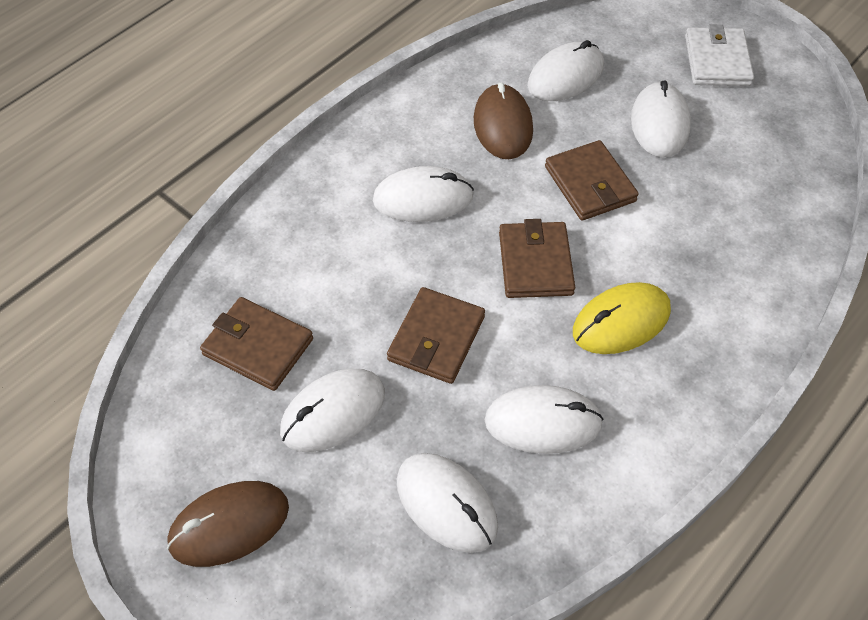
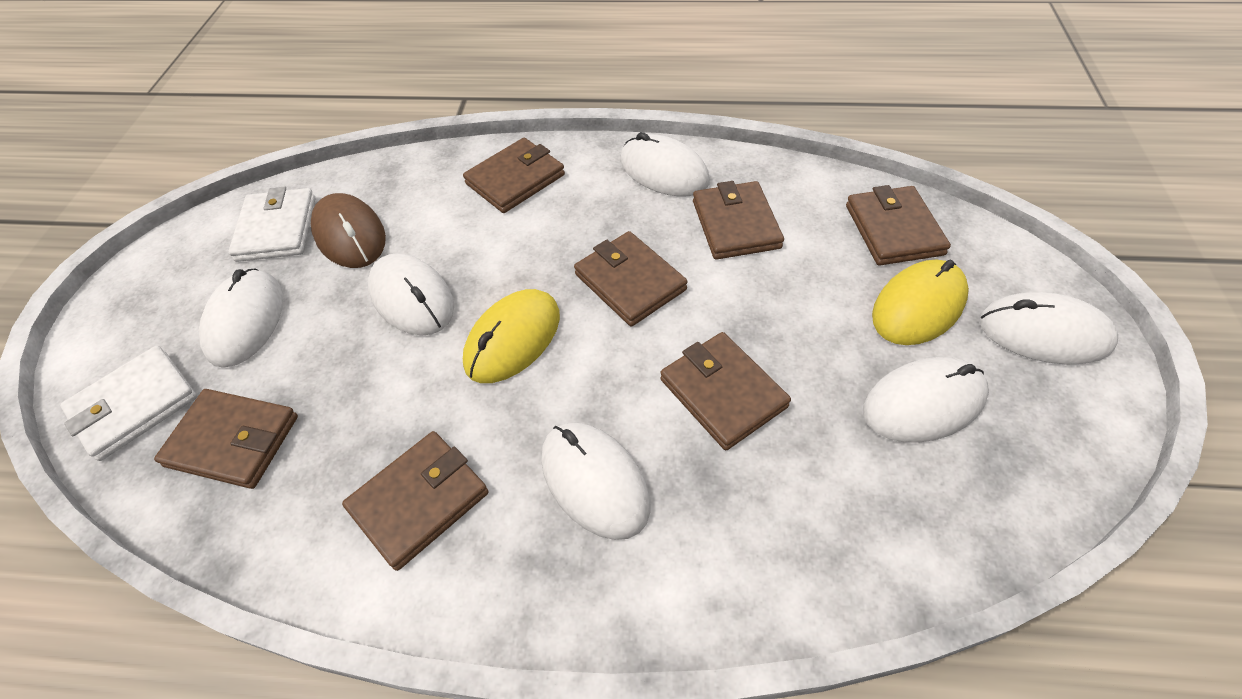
brown mouse: 2 -> 1
brown wallet: 4 -> 7
white wallet: 1 -> 2
yellow mouse: 1 -> 2

